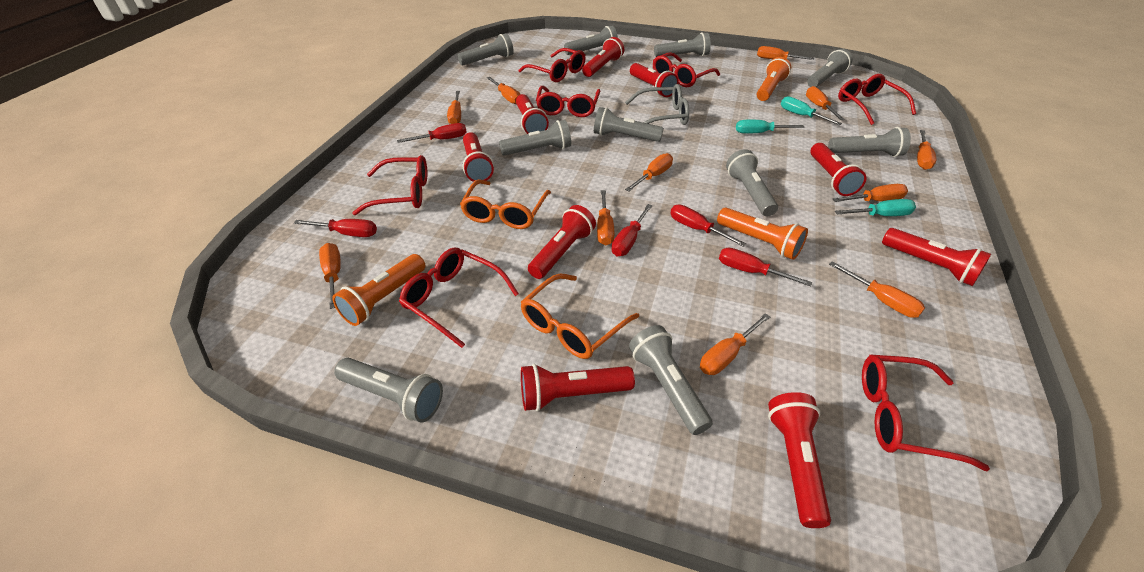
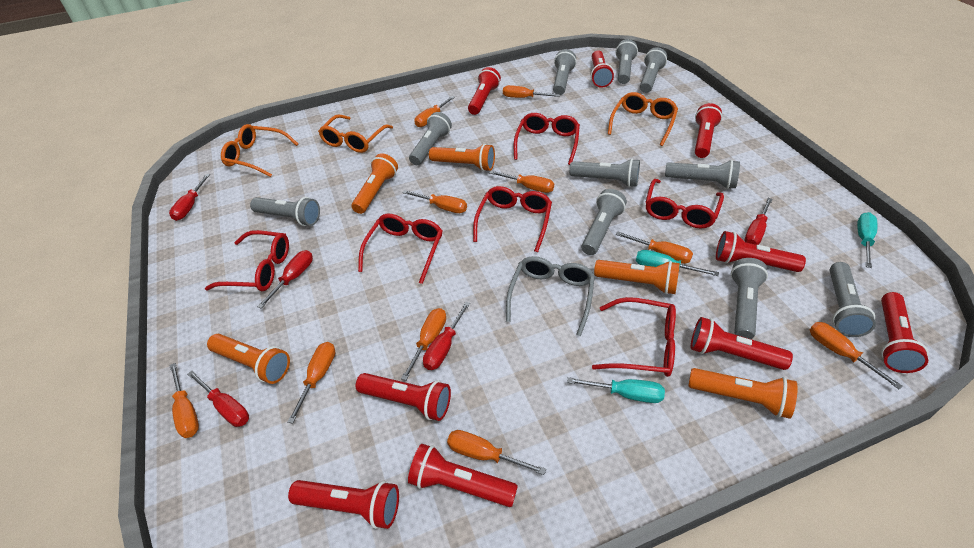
orange flashlight: 3 -> 5
orange glasses: 2 -> 3
orange screwdriver: 11 -> 10
red glasses: 7 -> 6

